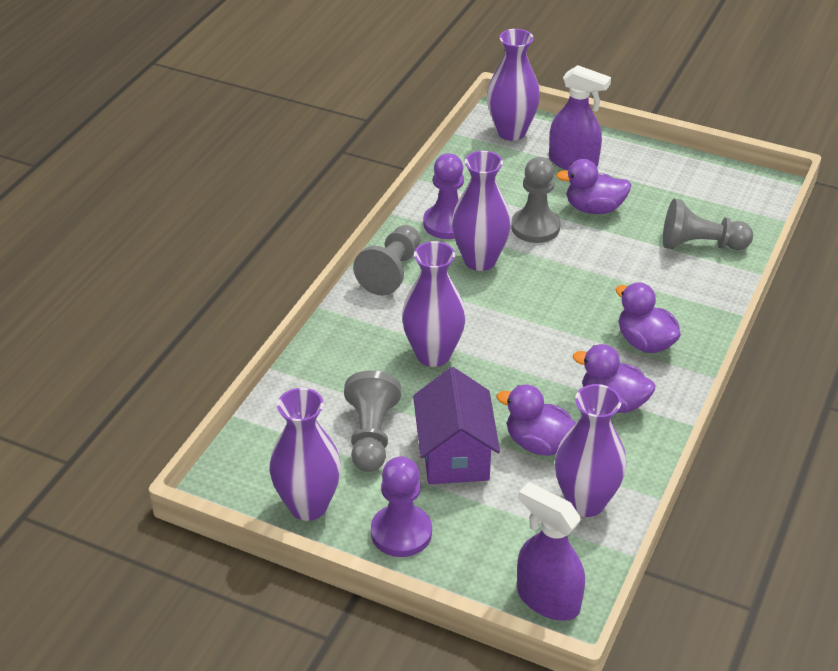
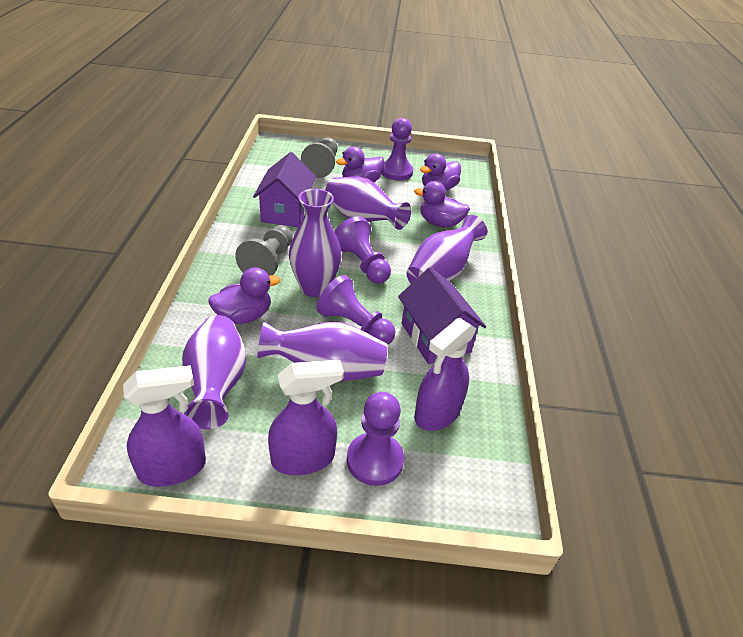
grey pawn: 4 -> 2
purple house: 1 -> 2
purple pawn: 2 -> 4
purple spray bottle: 2 -> 3

